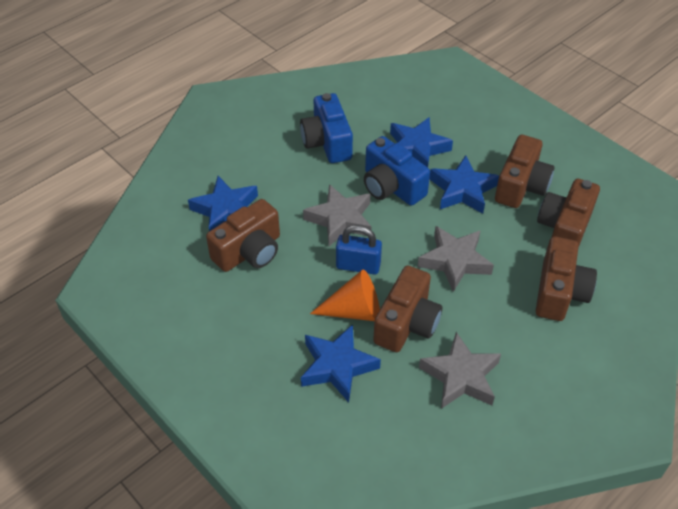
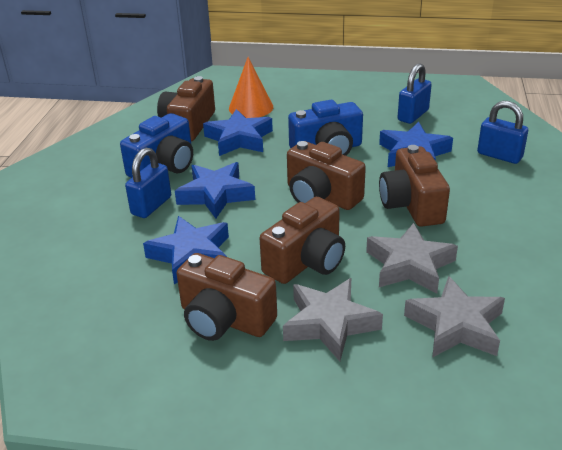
blue padlock: 1 -> 3

